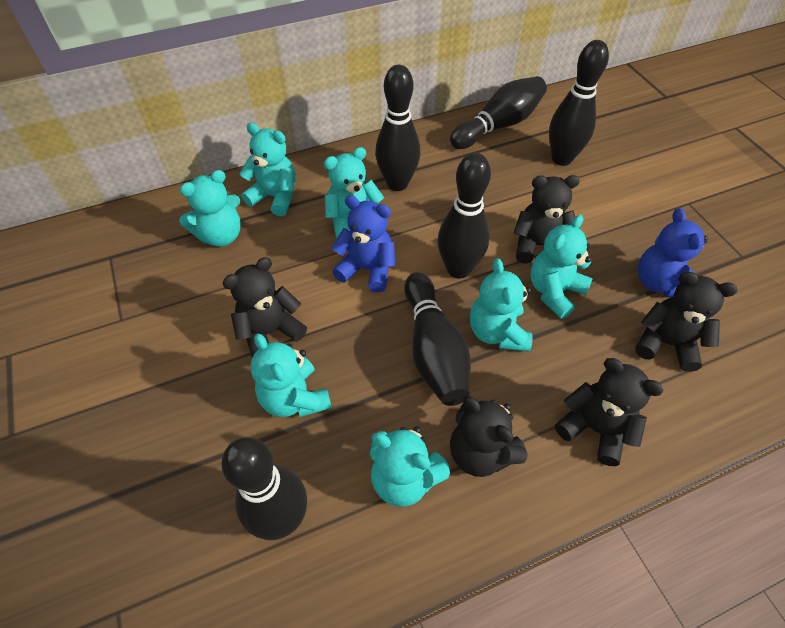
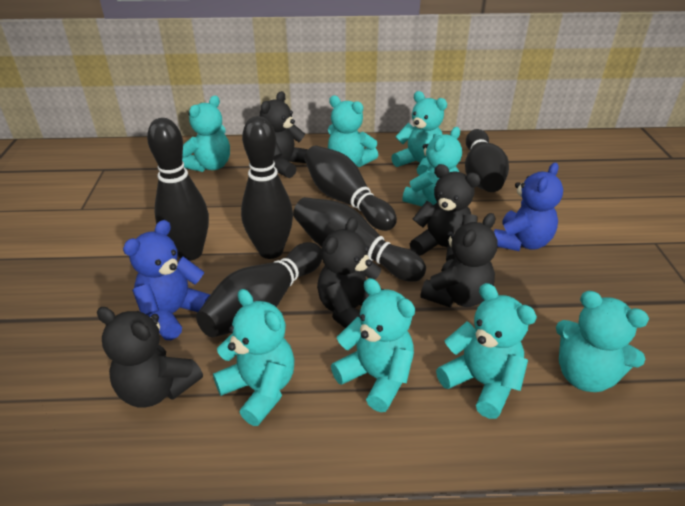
turquoise teddy bear: 7 -> 8

